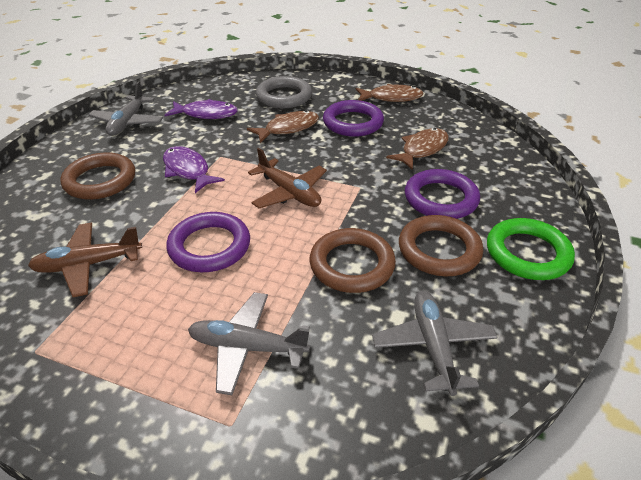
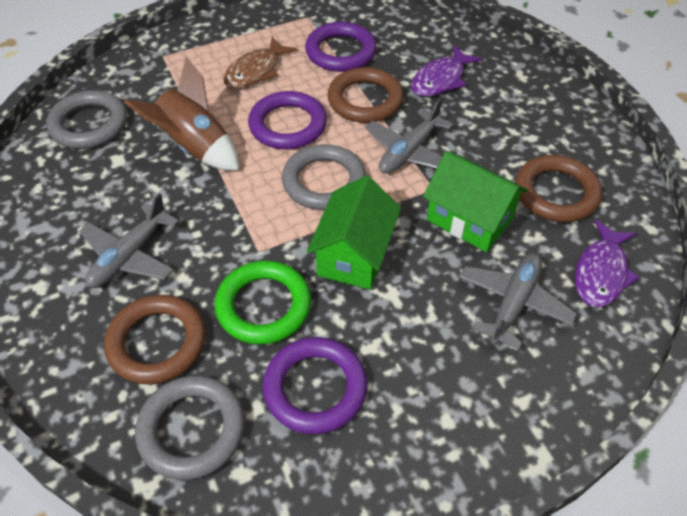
brown fish: 3 -> 1
brown plane: 2 -> 0
brown rocket: 0 -> 1
green house: 0 -> 2
grey ring: 1 -> 3

